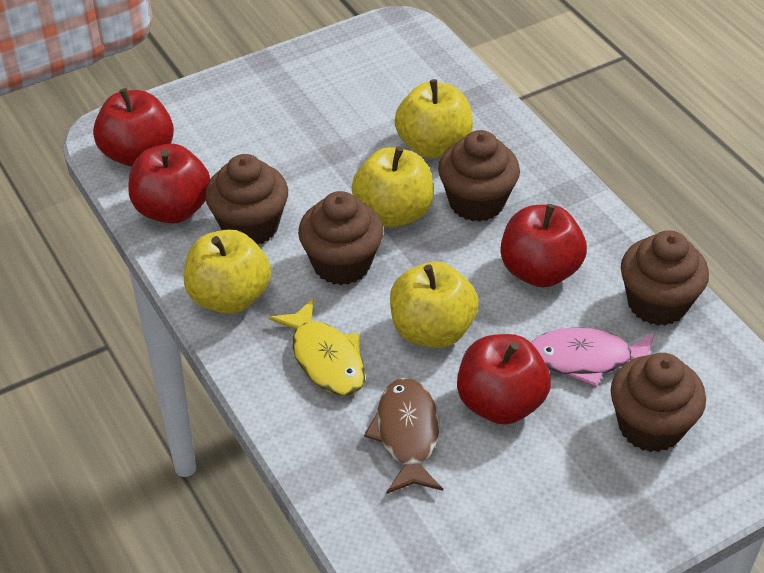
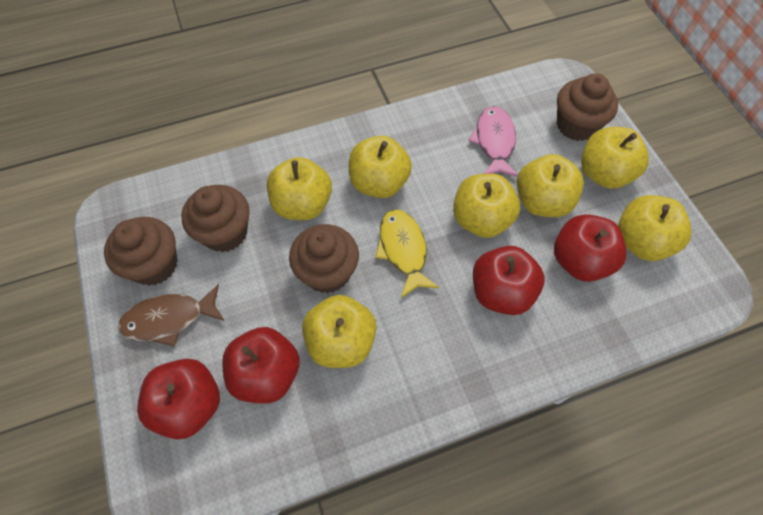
brown cupcake: 5 -> 4
yellow apple: 4 -> 7

